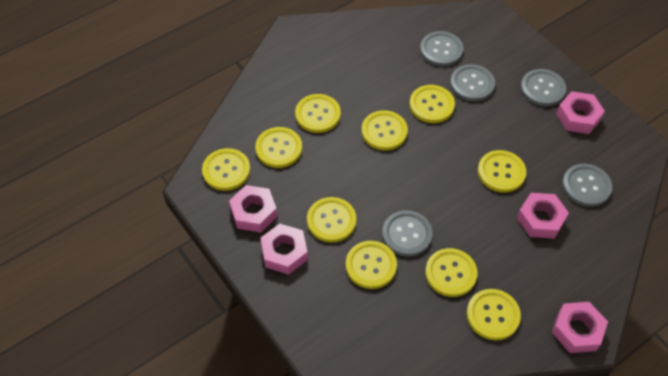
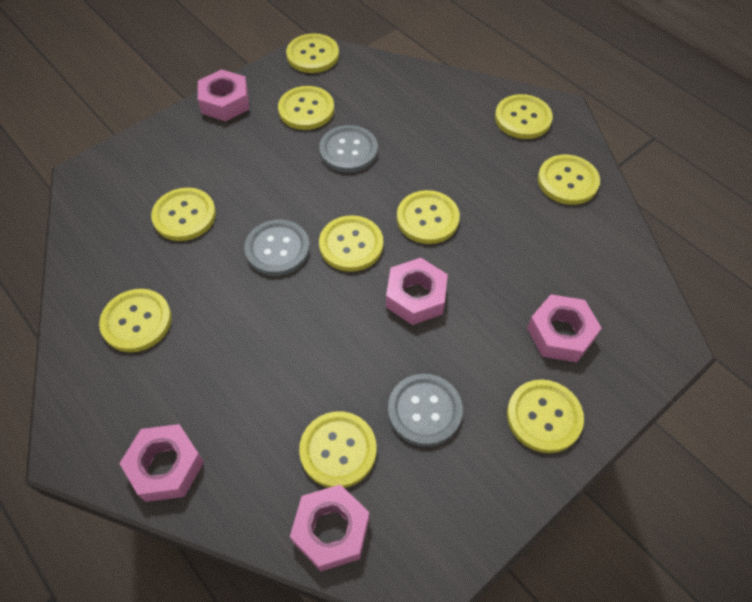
grey button: 5 -> 3

